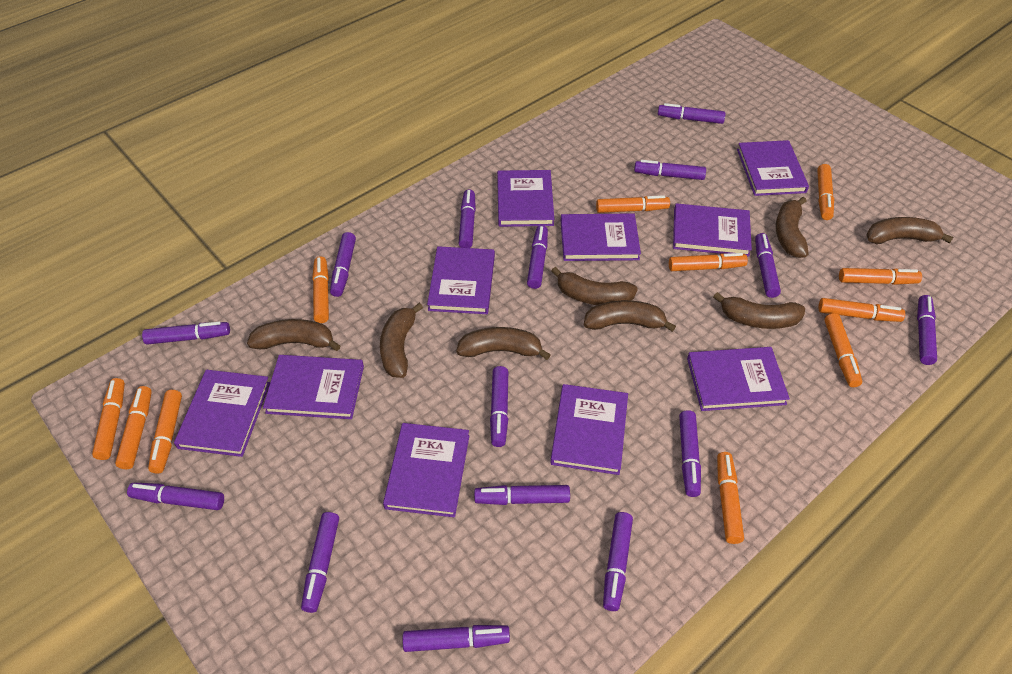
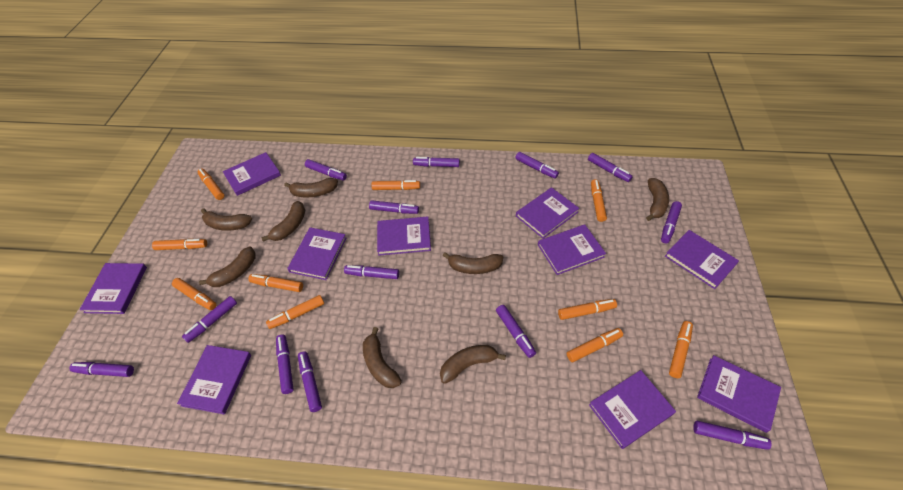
orange marker: 11 -> 10
purple marker: 15 -> 13

